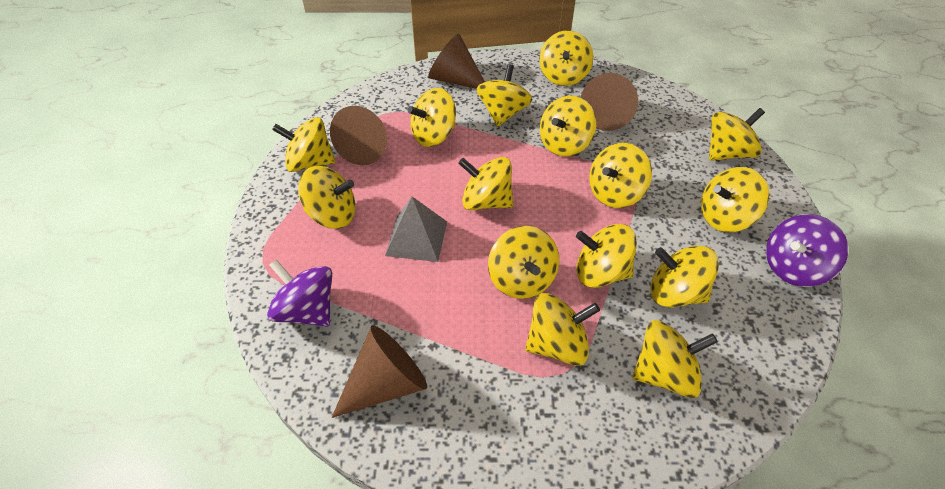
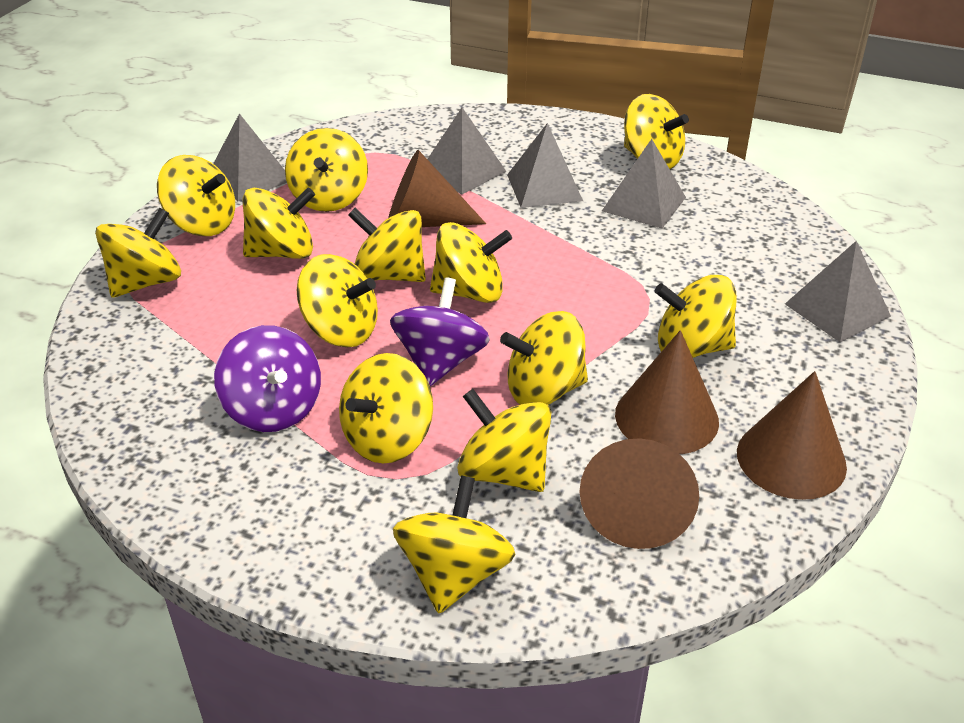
grey pyramid: 1 -> 5
yellow spinning top: 15 -> 13

